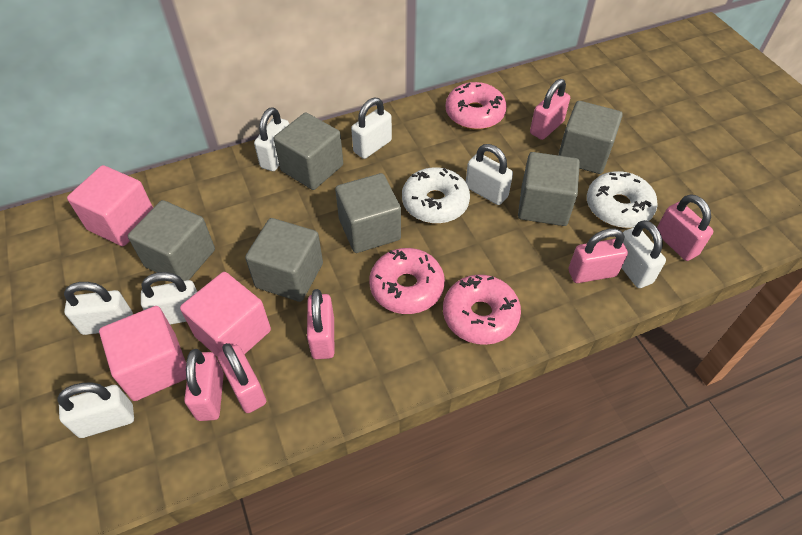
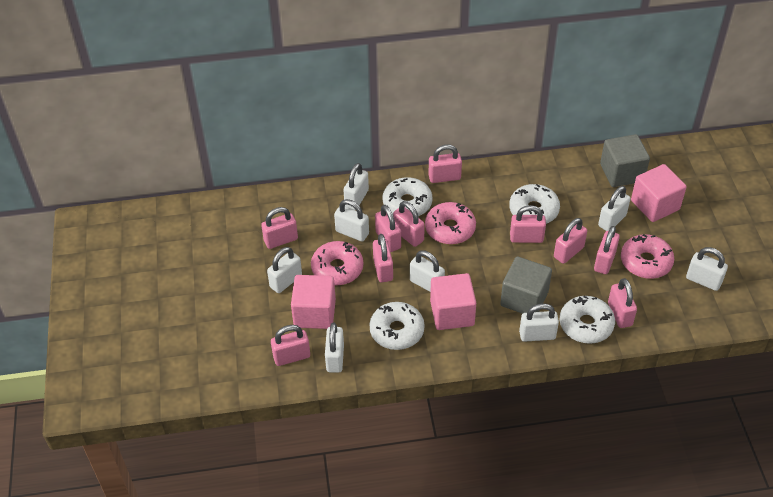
grey cube: 6 -> 2
pink padlock: 6 -> 10
white donut: 2 -> 4
white padlock: 7 -> 8

